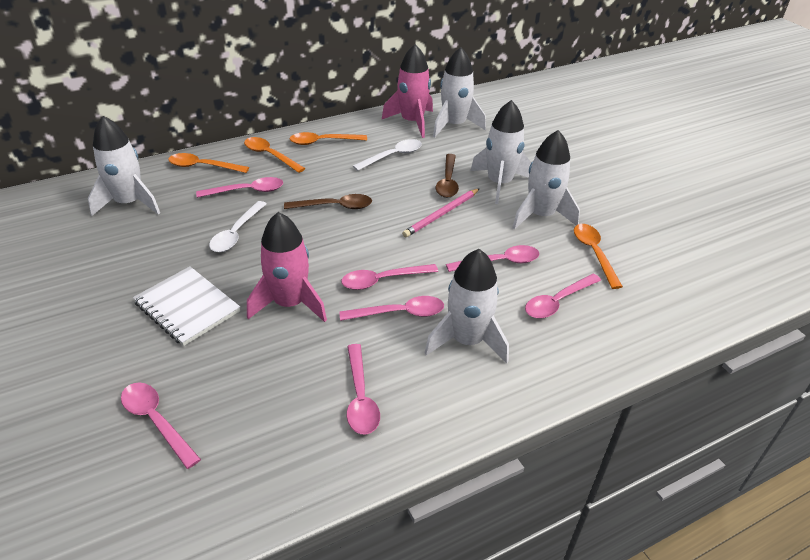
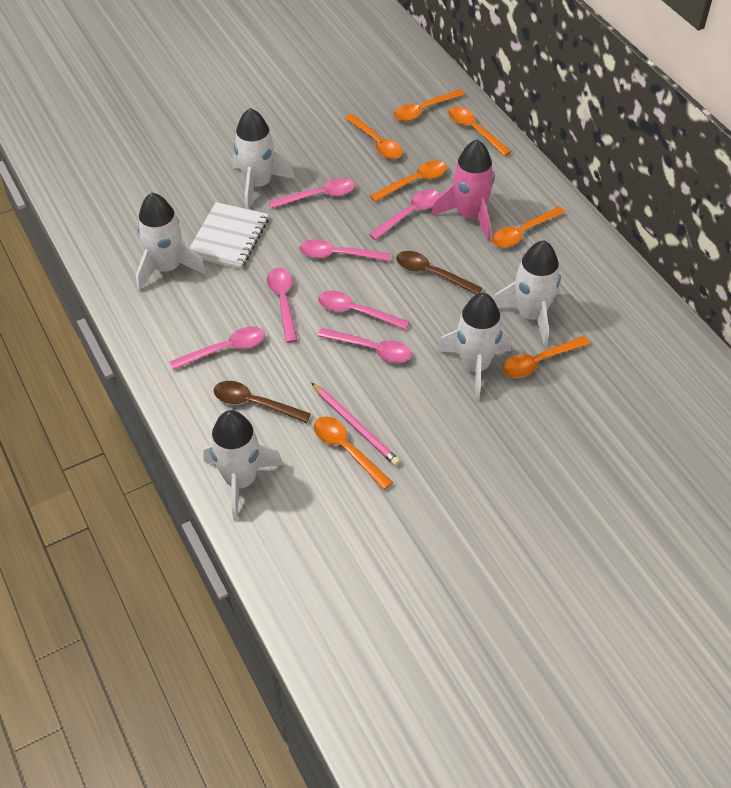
orange spoon: 4 -> 7
pink rocket: 2 -> 1
white spoon: 2 -> 0

